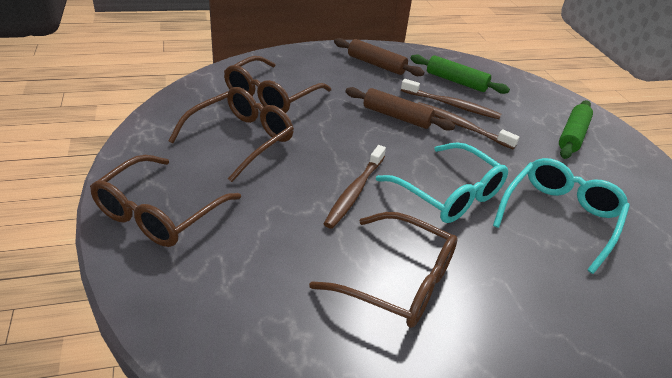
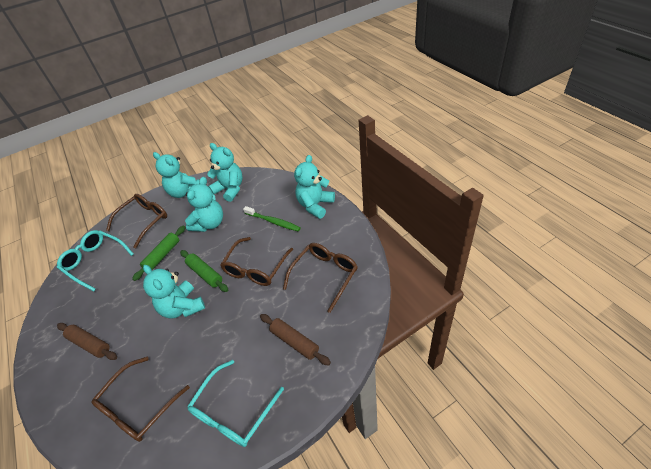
brown toothbrush: 3 -> 0
green toothbrush: 0 -> 1
turquoise teddy bear: 0 -> 5

